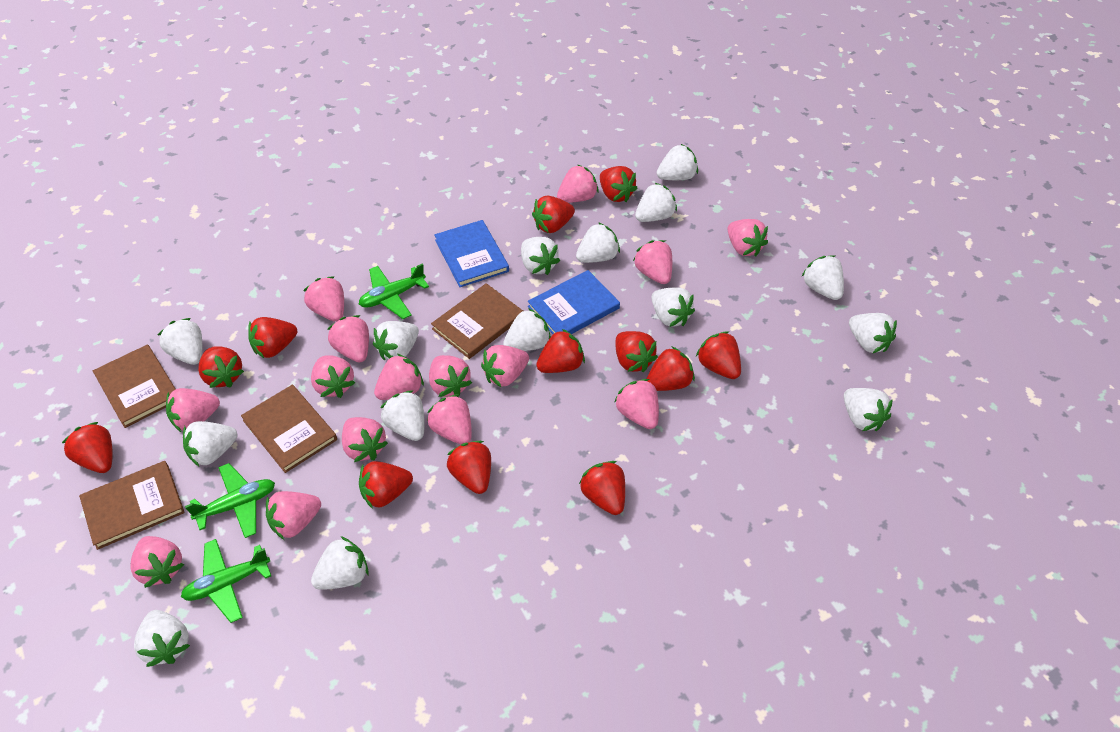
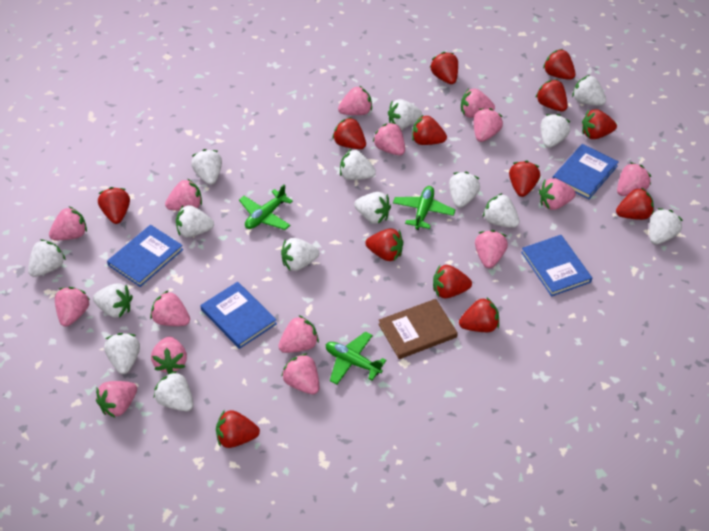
blue book: 2 -> 4
brown book: 4 -> 1
red strawberry: 12 -> 13

